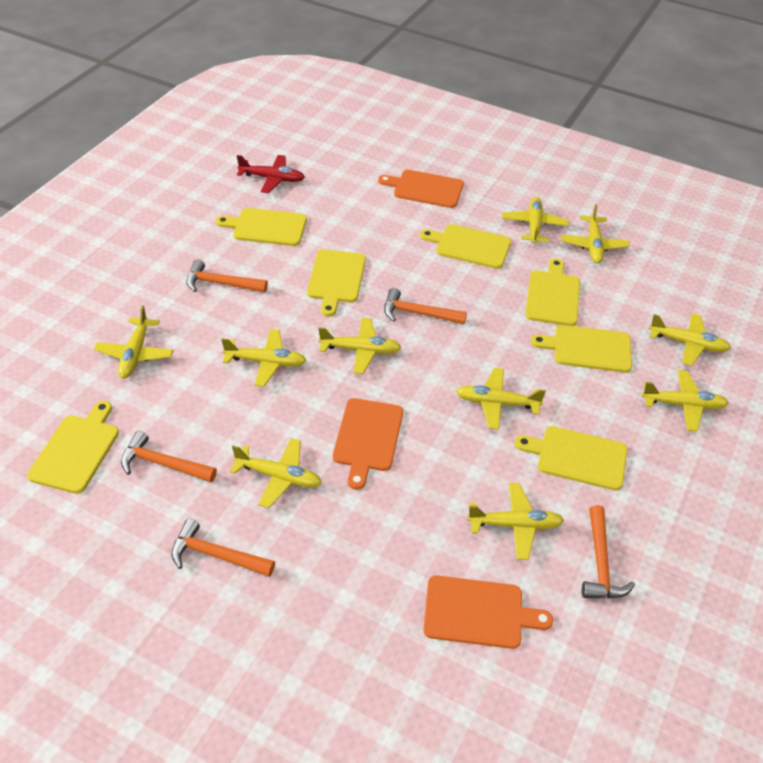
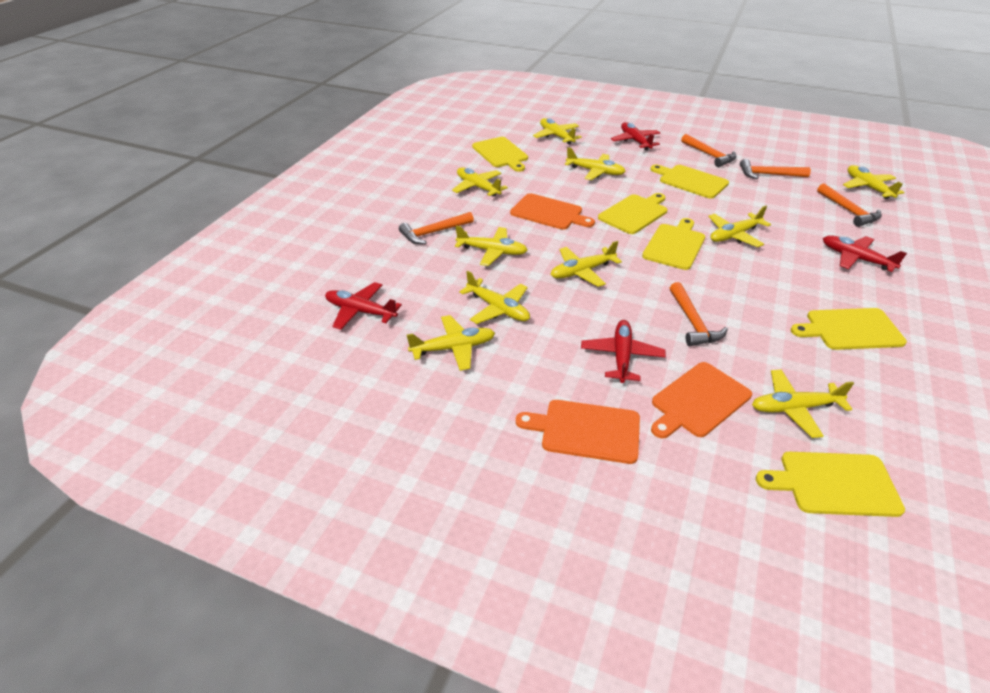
red plane: 1 -> 4
yellow cutting board: 7 -> 6

